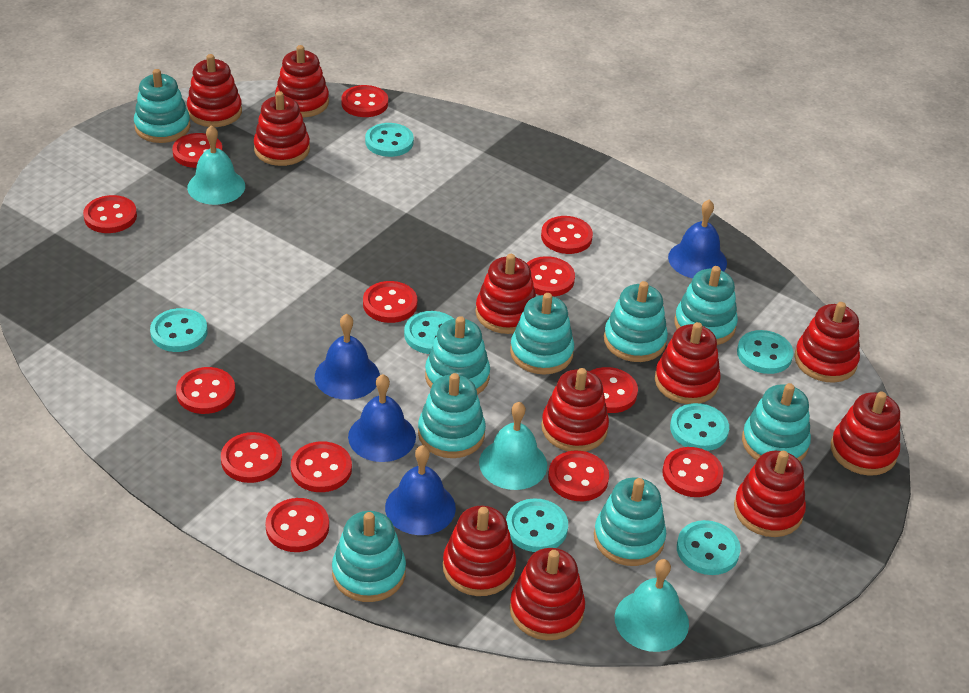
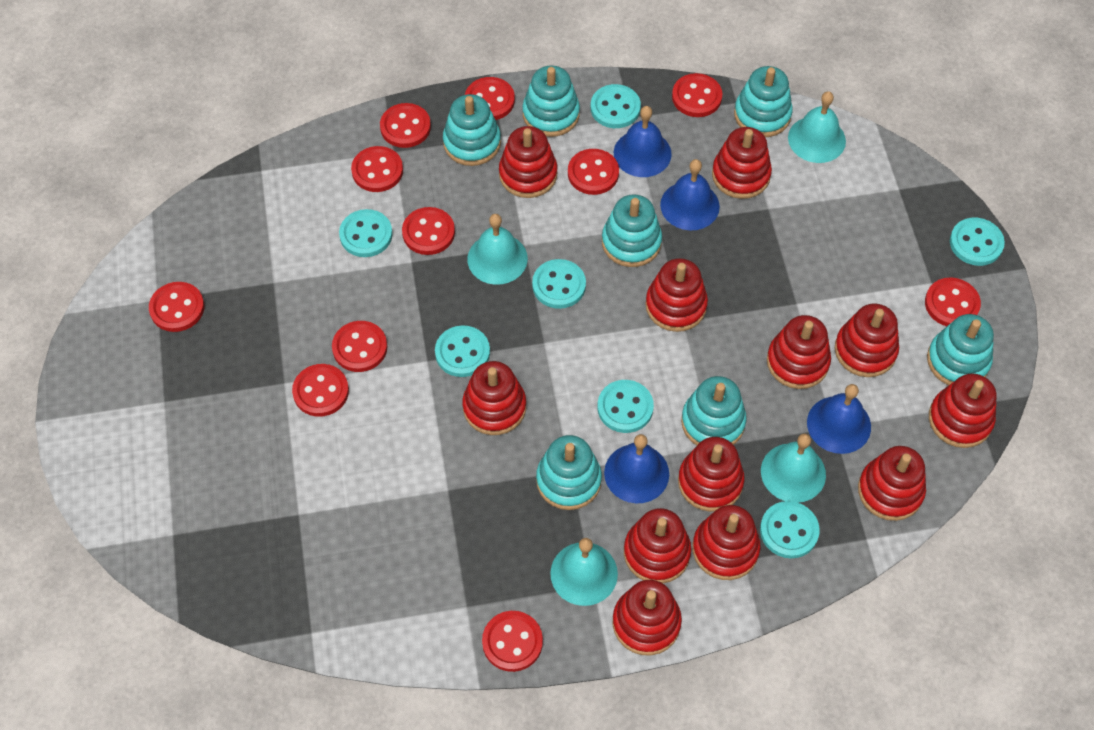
red button: 13 -> 11
red stacking toy: 11 -> 12
turquoise bell: 3 -> 4
turquoise stacking toy: 9 -> 7

